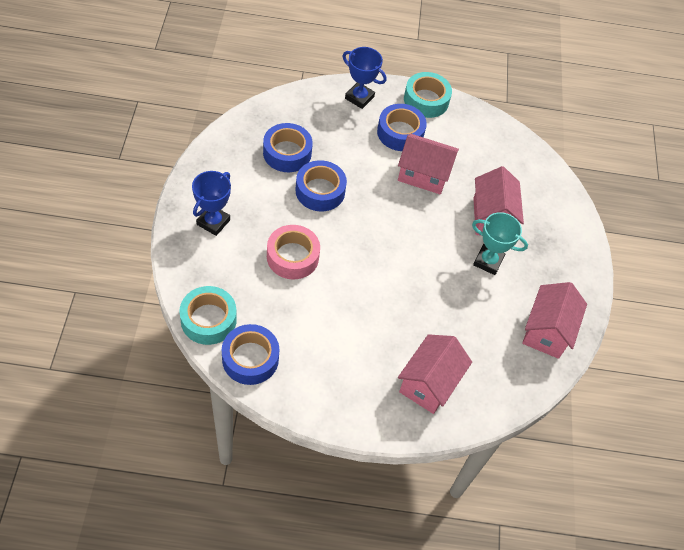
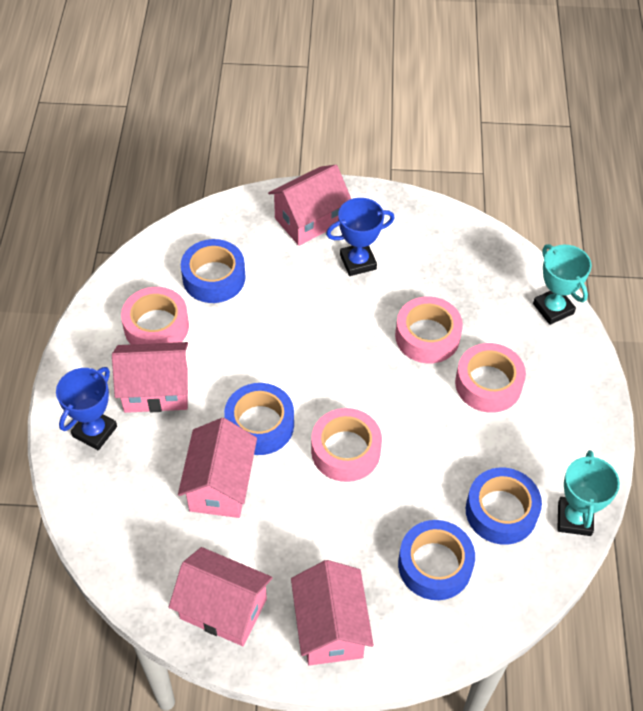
pink house: 4 -> 5
pink tape: 1 -> 4
turquoise tape: 2 -> 0
turquoise trophy: 1 -> 2

